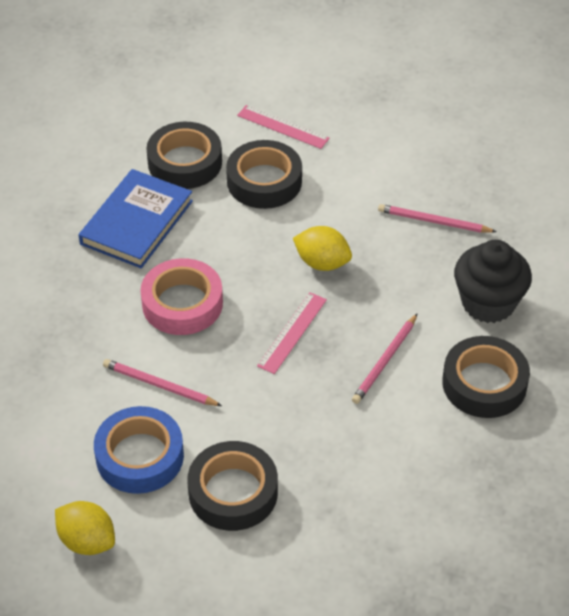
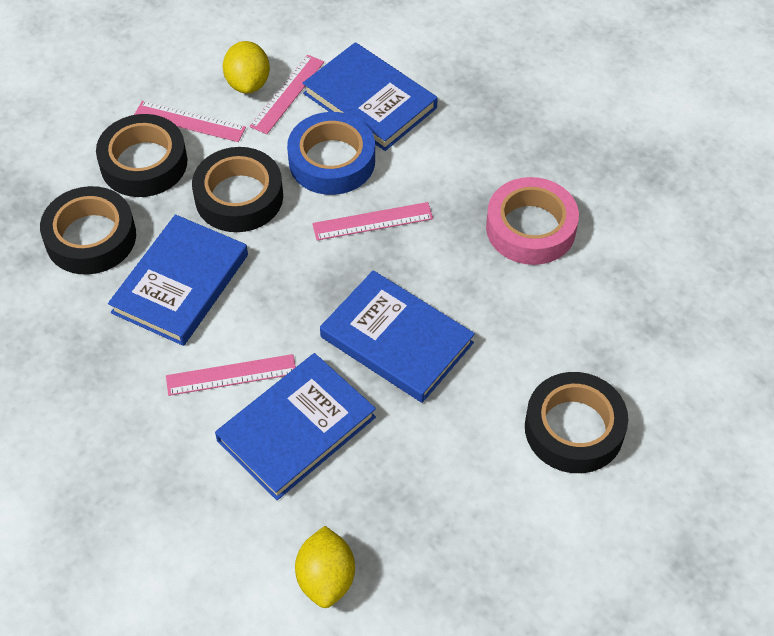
black cupcake: 1 -> 0
blue book: 1 -> 4
pink pencil: 3 -> 0
pink ruler: 2 -> 4

